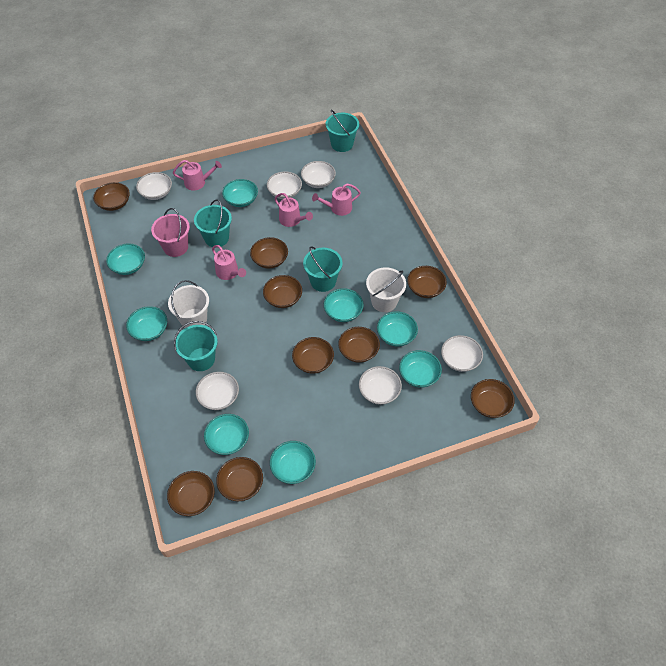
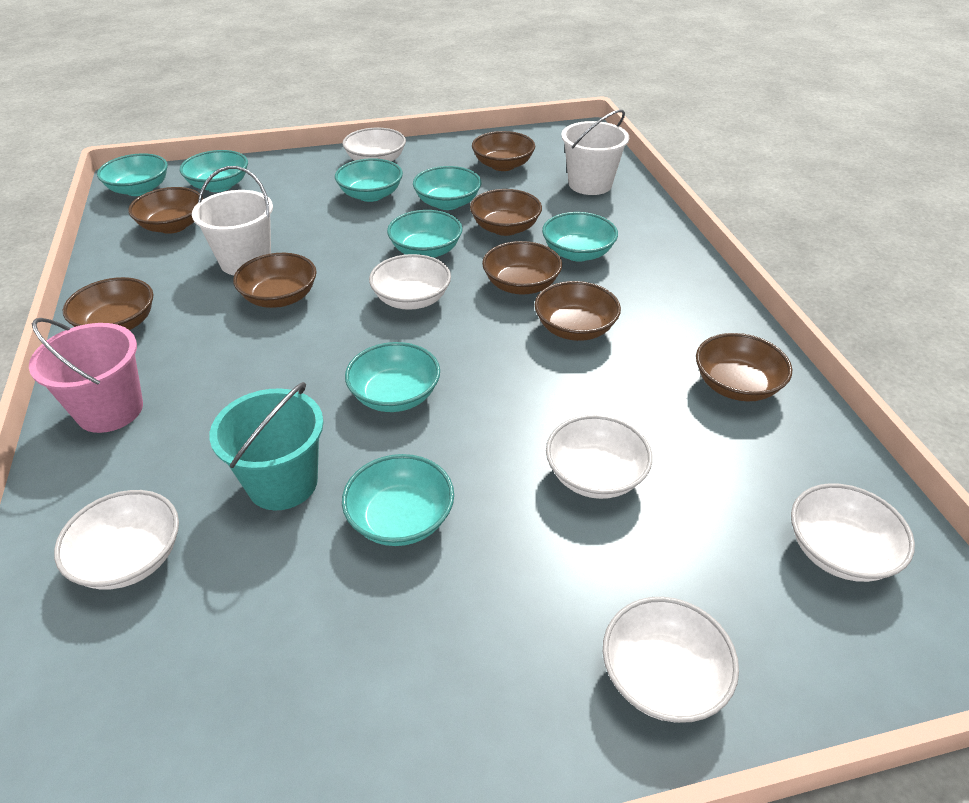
brown bowl: 9 -> 8
pink watering can: 4 -> 0
turquoise bucket: 4 -> 1

